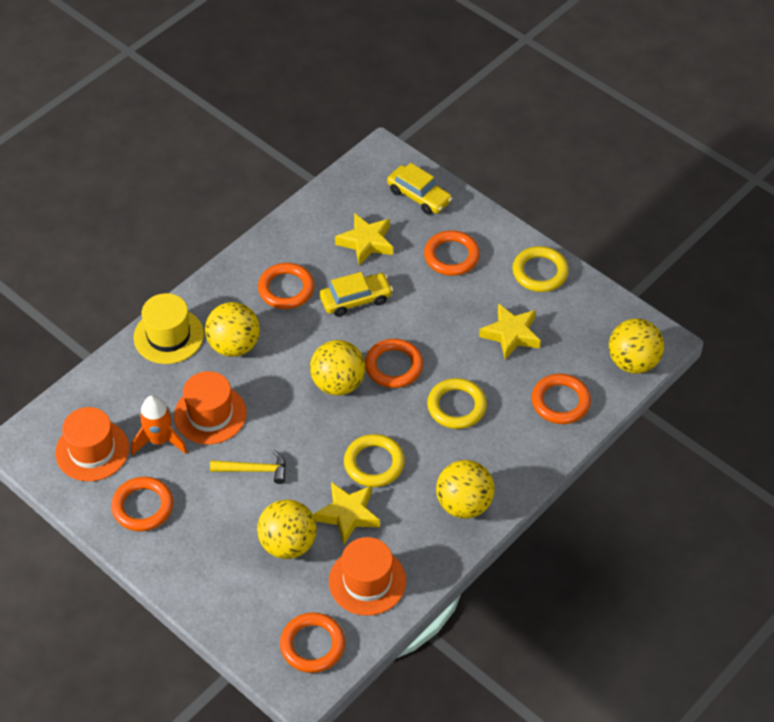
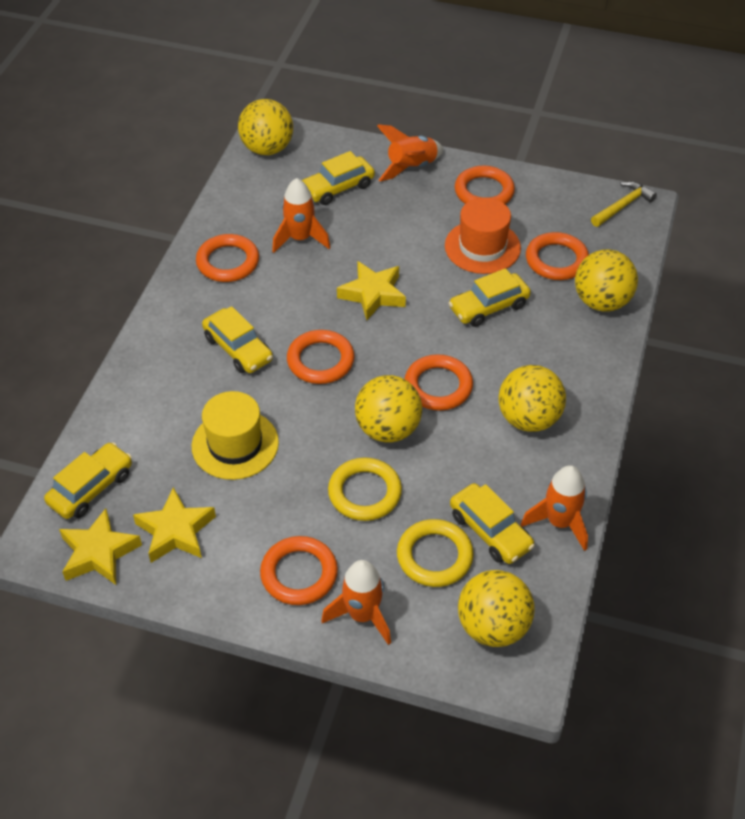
orange hat: 3 -> 1
orange rocket: 1 -> 4
yellow car: 2 -> 5
yellow ring: 3 -> 2

